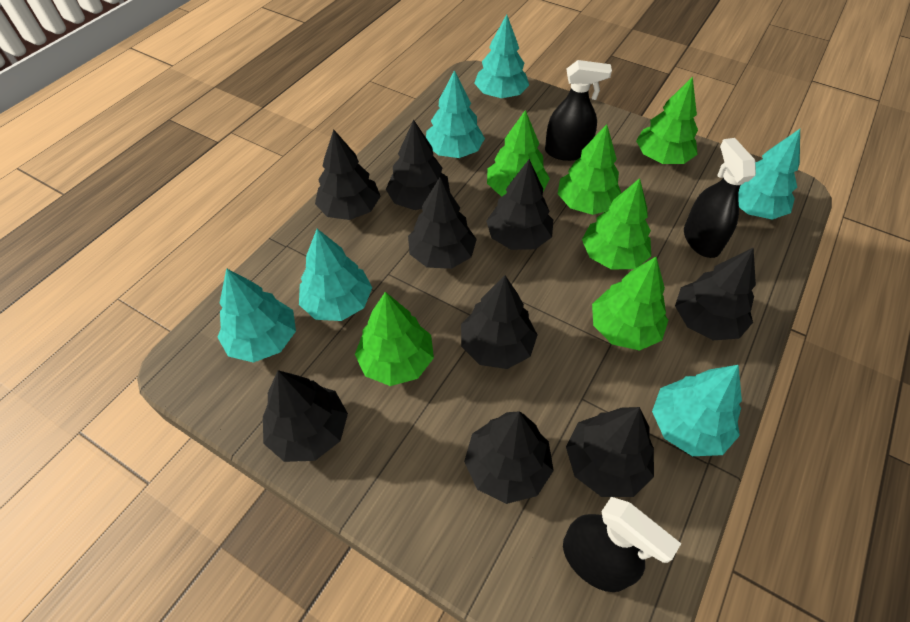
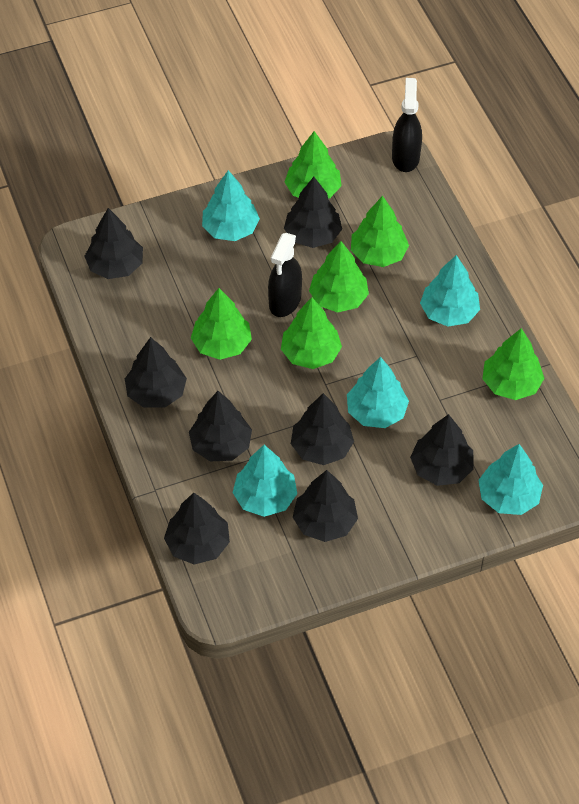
black spray bottle: 3 -> 2
black tree: 9 -> 8
turquoise tree: 6 -> 5

